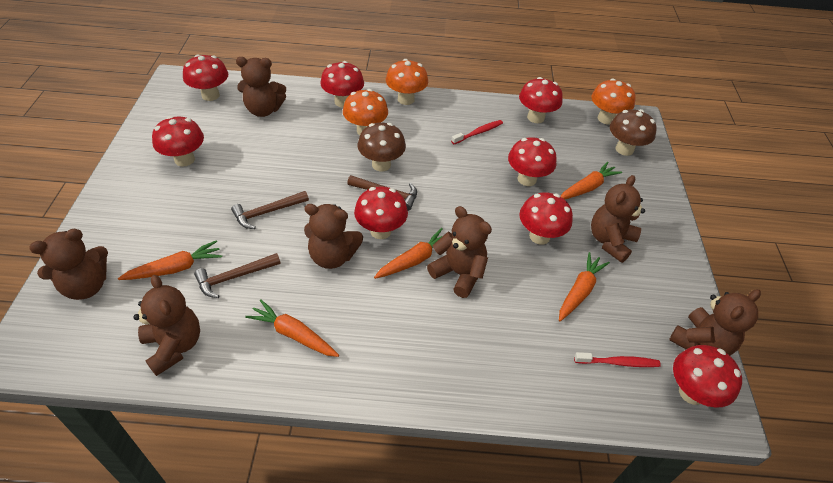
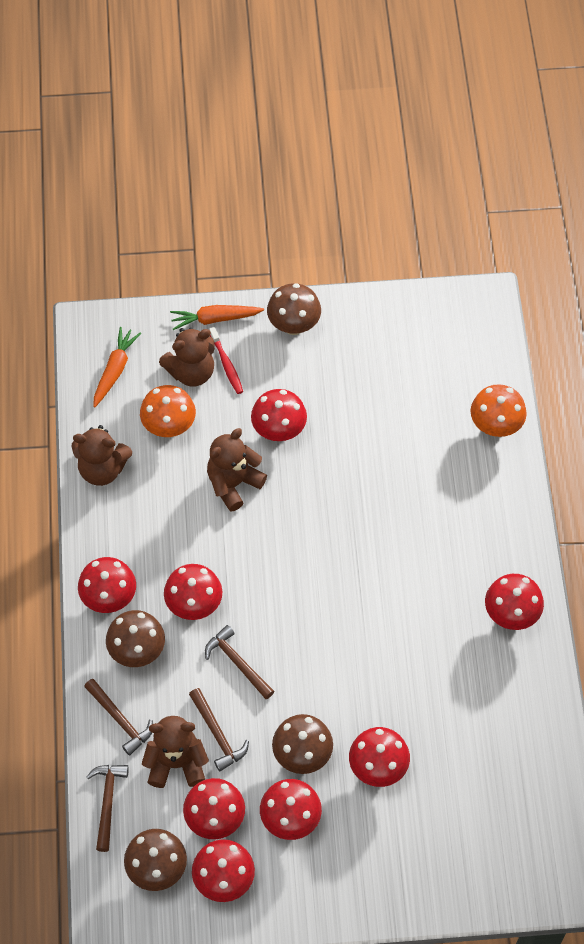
brown hammer: 3 -> 4
brown mushroom: 2 -> 4
brown teddy bear: 7 -> 4
orange carrot: 5 -> 2
orange mushroom: 3 -> 2
red toothbrush: 2 -> 1

